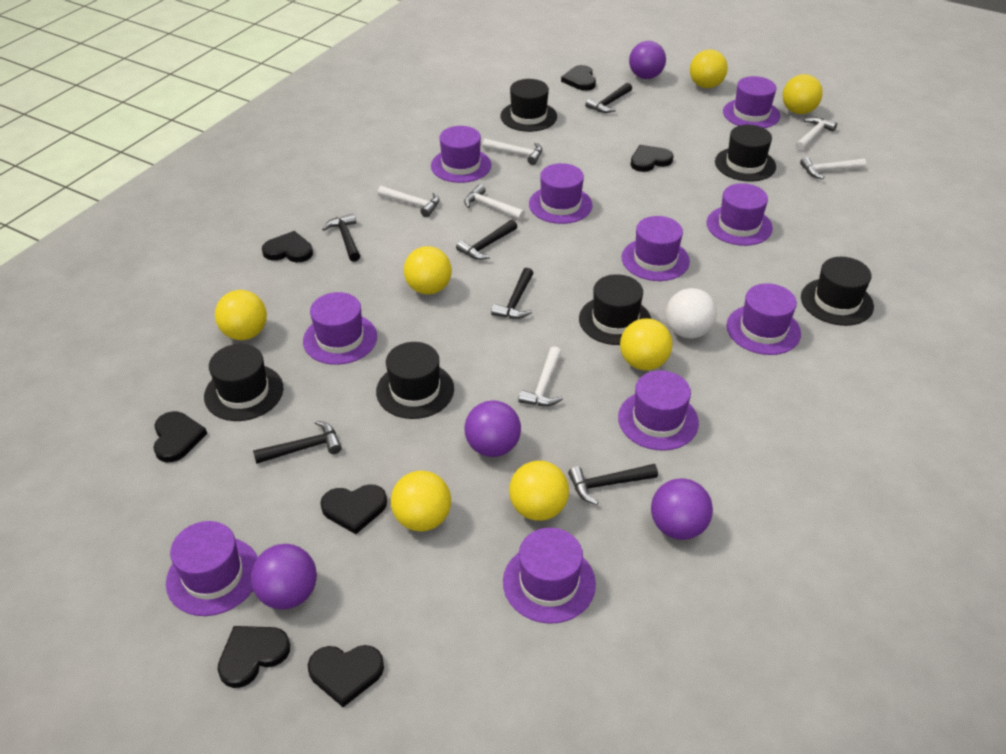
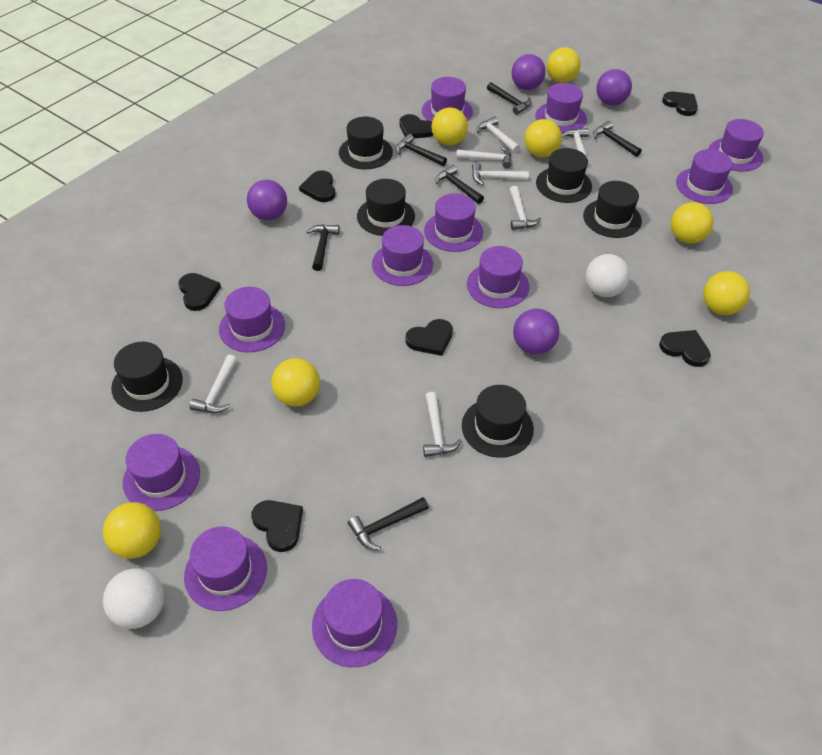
purple hat: 10 -> 11
white ball: 1 -> 2
white hammer: 6 -> 7

